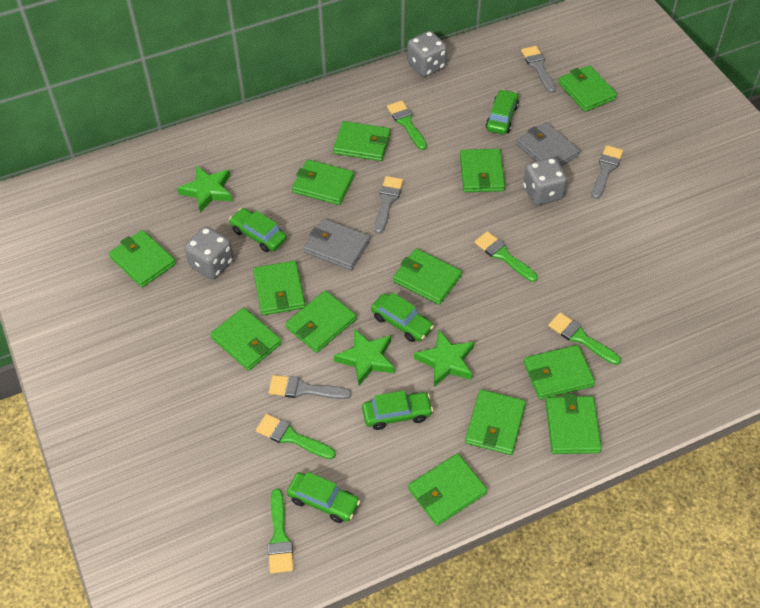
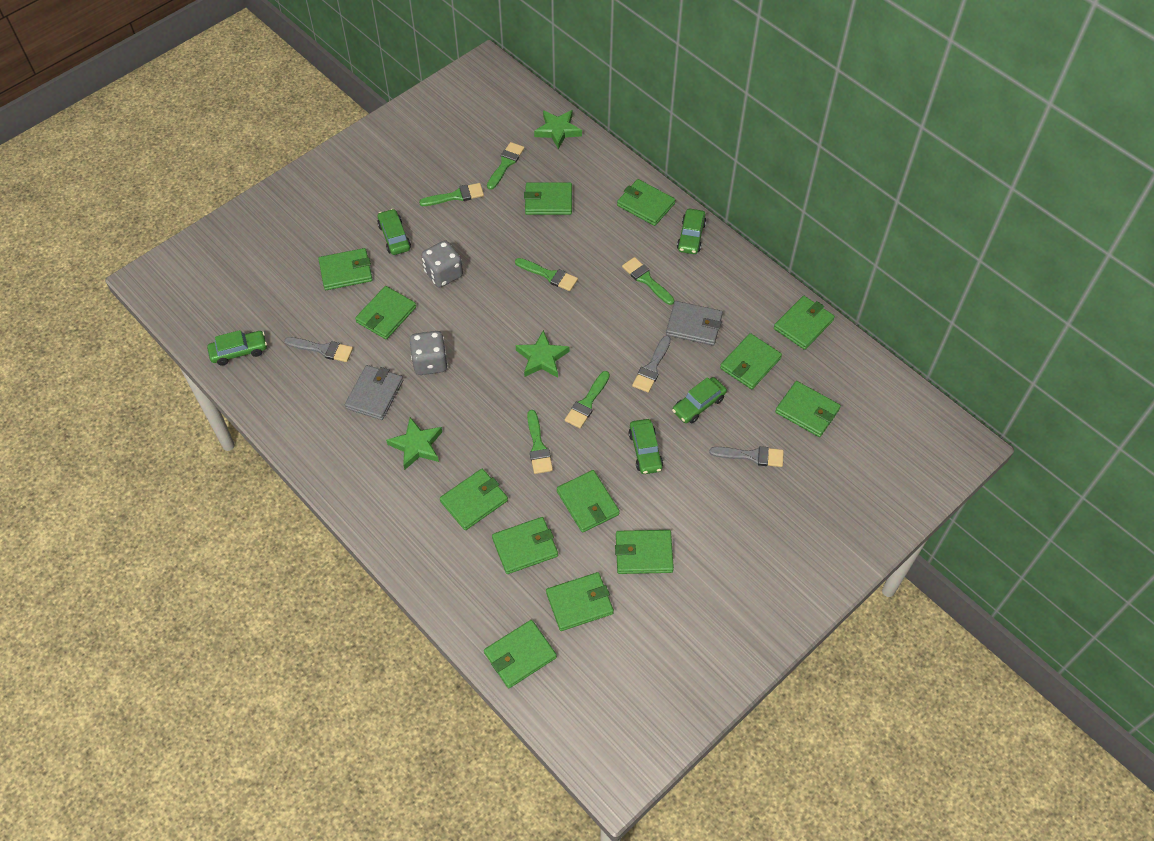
green brush: 5 -> 6
grey brush: 4 -> 3
grey dice: 3 -> 2

